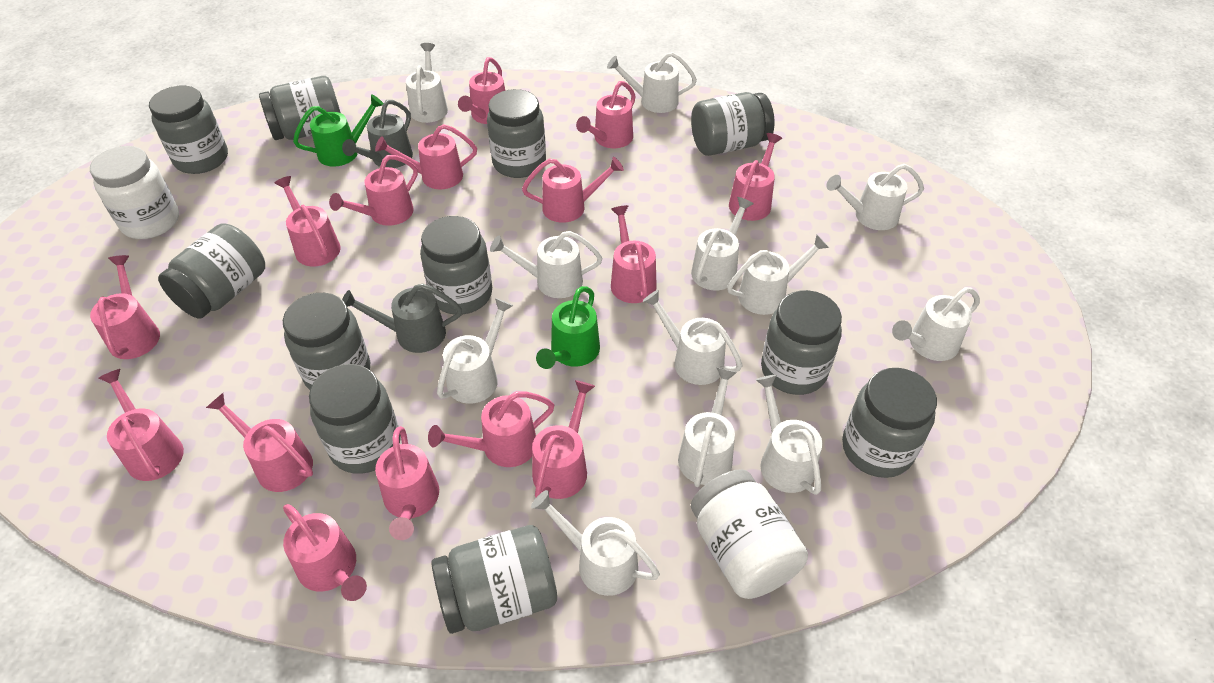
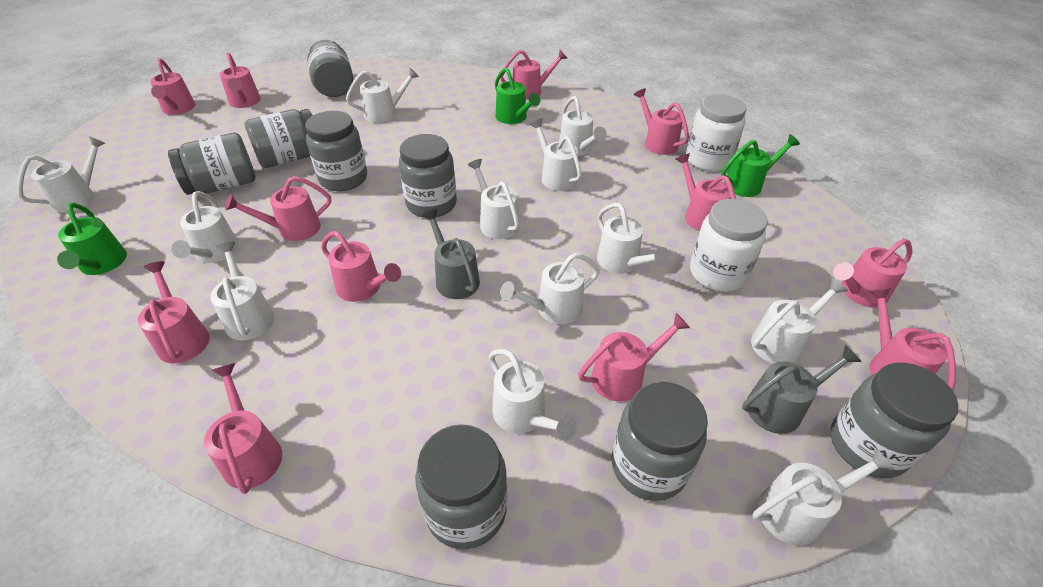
green watering can: 2 -> 3
grey jar: 11 -> 8
pink watering can: 15 -> 12

